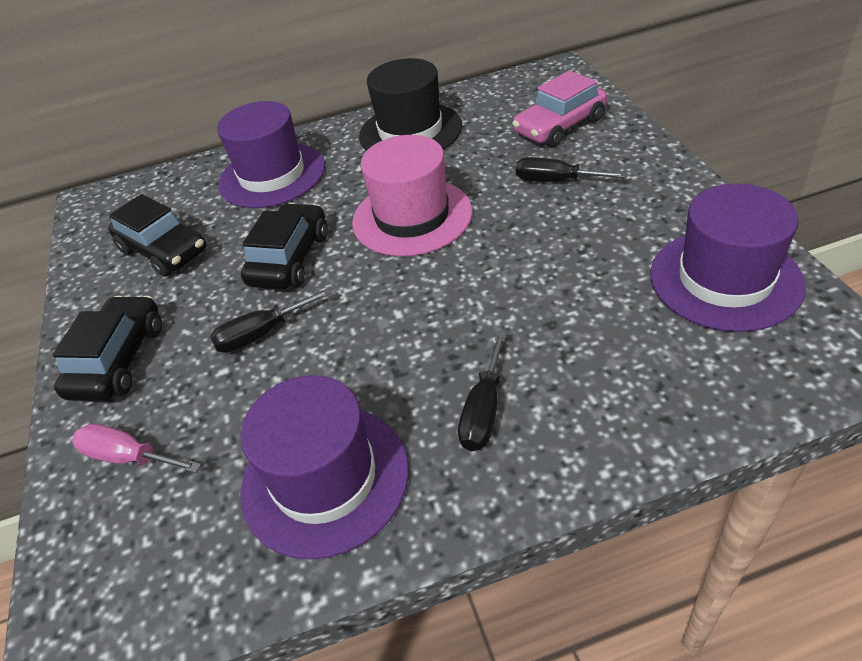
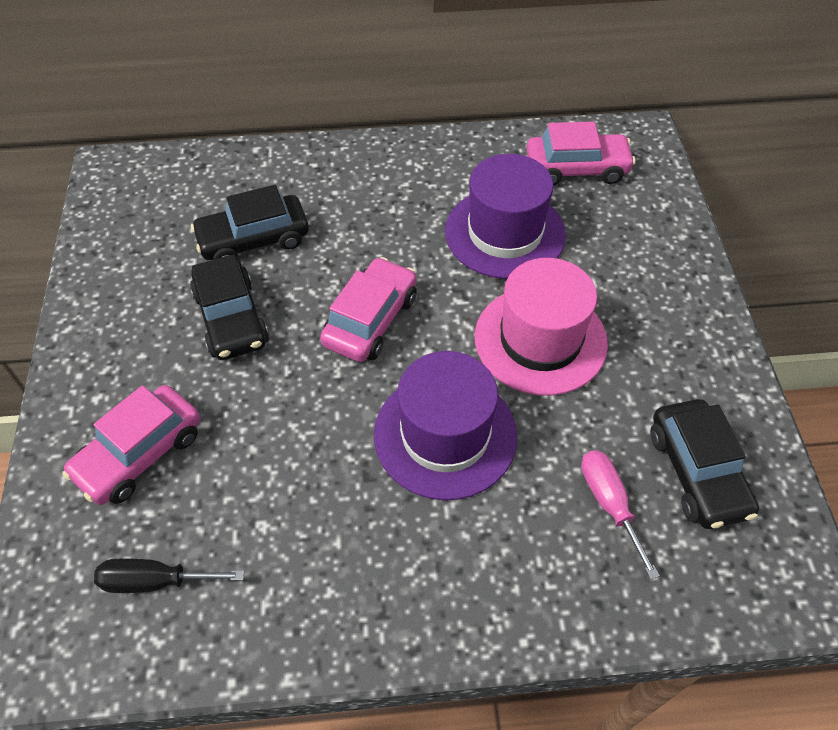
black hat: 1 -> 0
black screwdriver: 3 -> 1
pink car: 1 -> 3
purple hat: 3 -> 2

